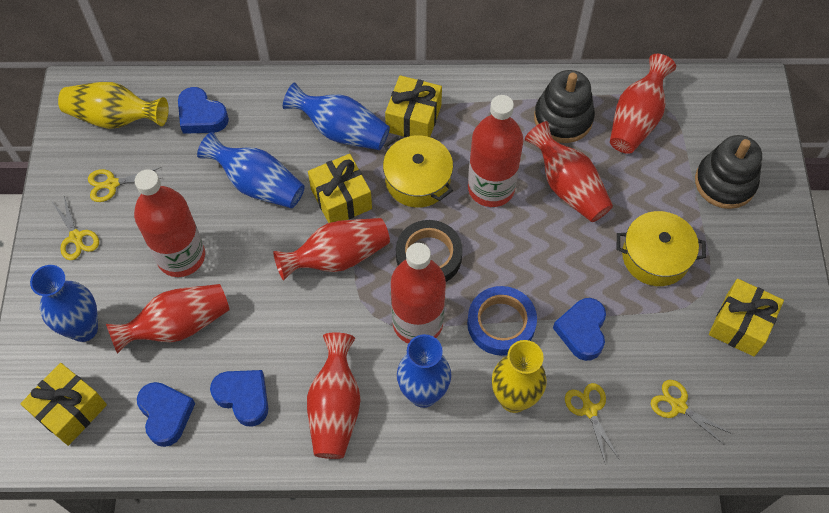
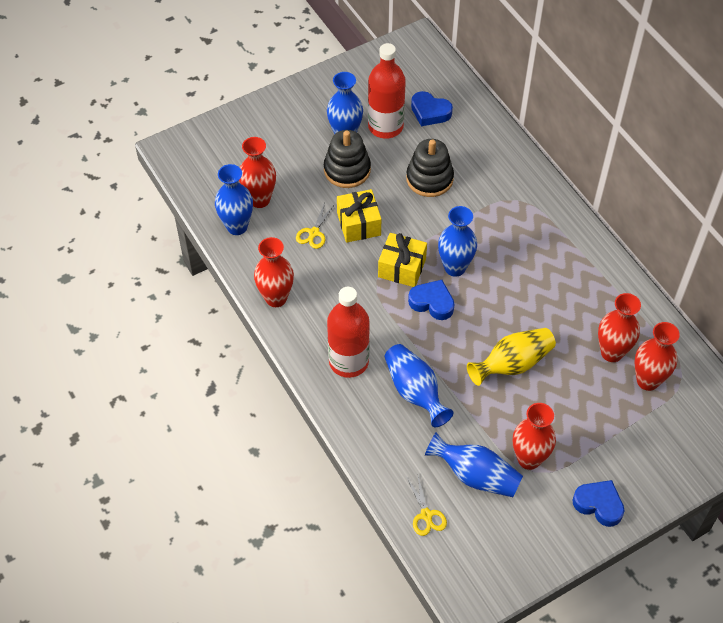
black tape: 1 -> 0
blue heart: 4 -> 3
blue tape: 1 -> 0
blue vase: 4 -> 5
red bottle: 3 -> 2
yellow gift: 4 -> 2
yellow pot: 2 -> 0
yellow scissors: 4 -> 2
yellow vase: 2 -> 1

